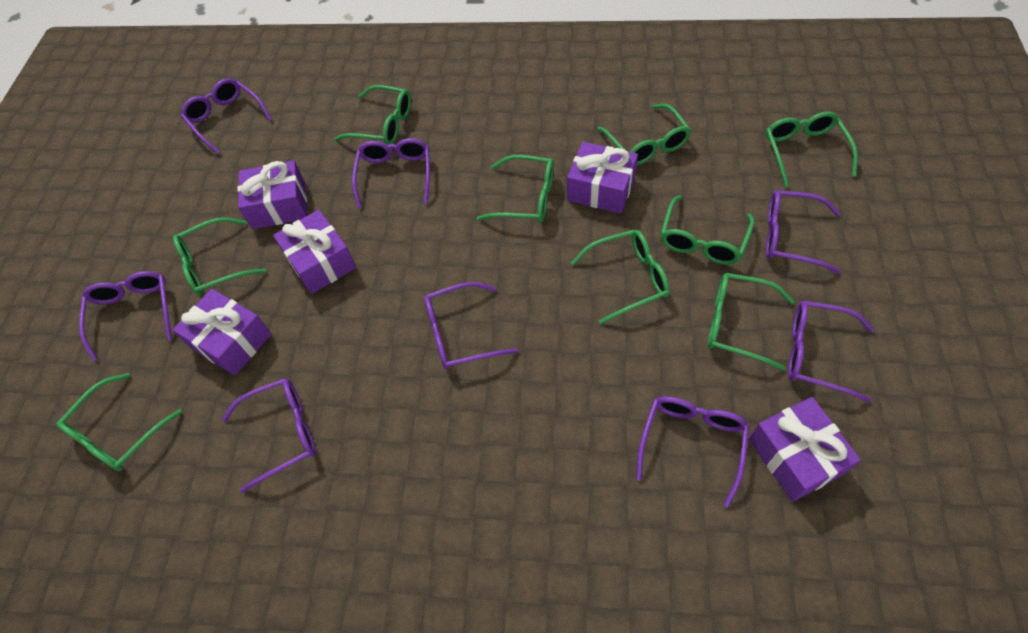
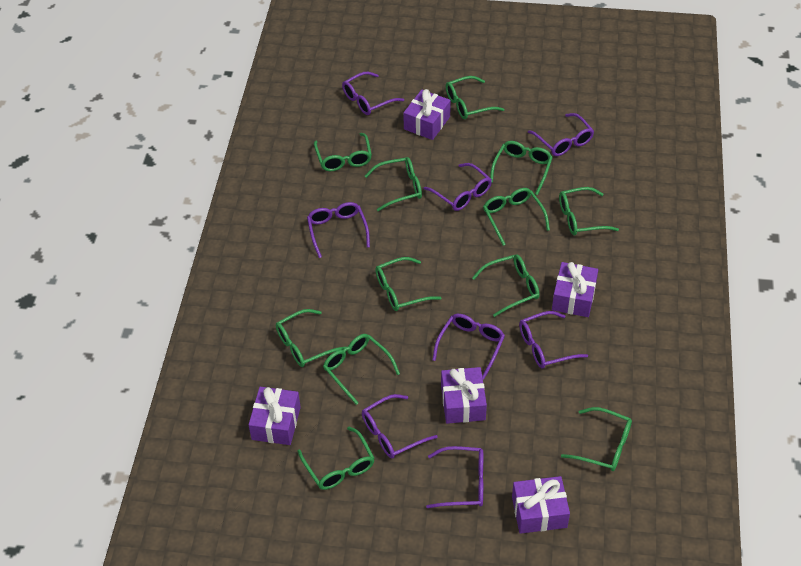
green glasses: 9 -> 12

